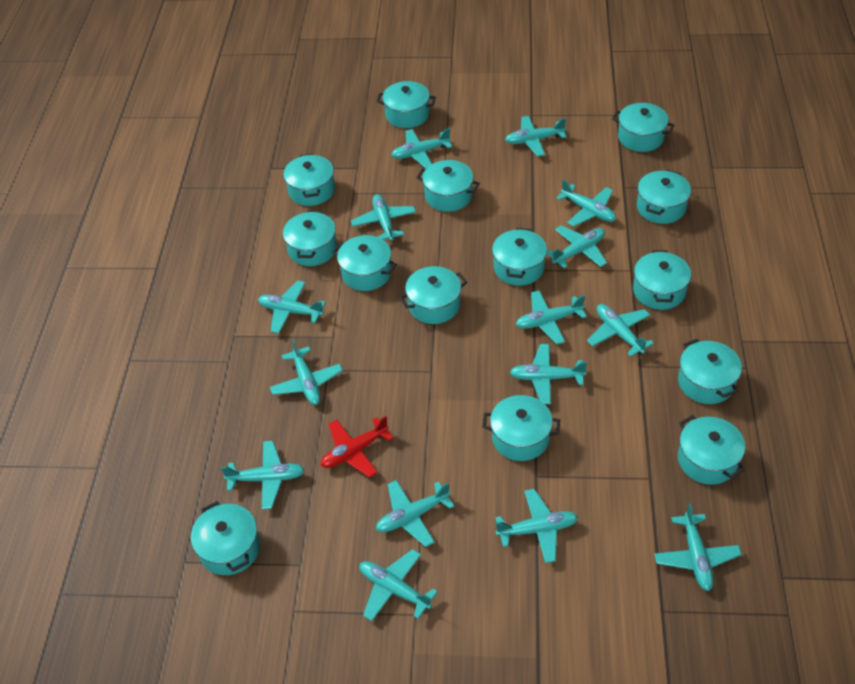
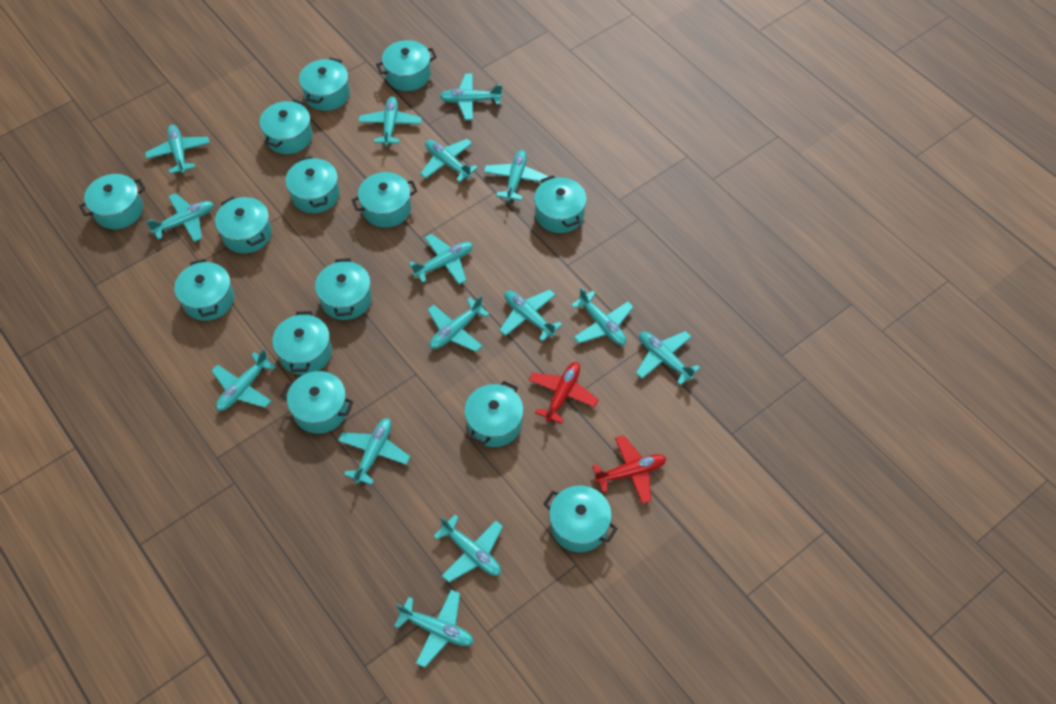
red plane: 1 -> 2

